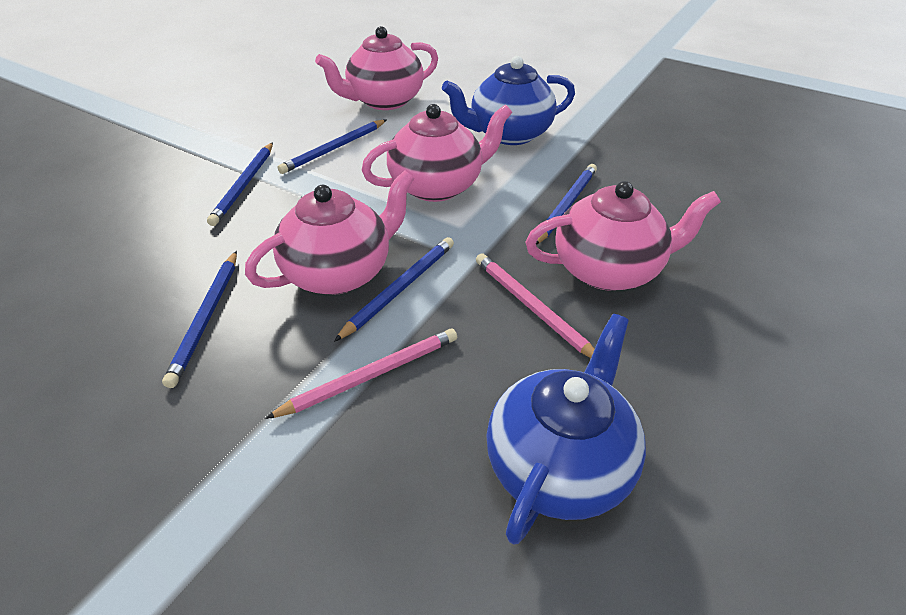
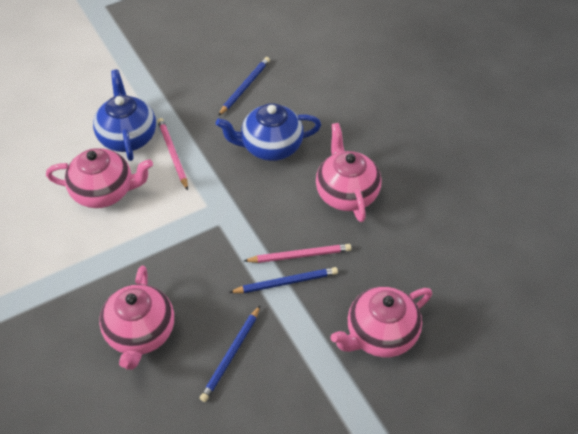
blue pencil: 5 -> 3

